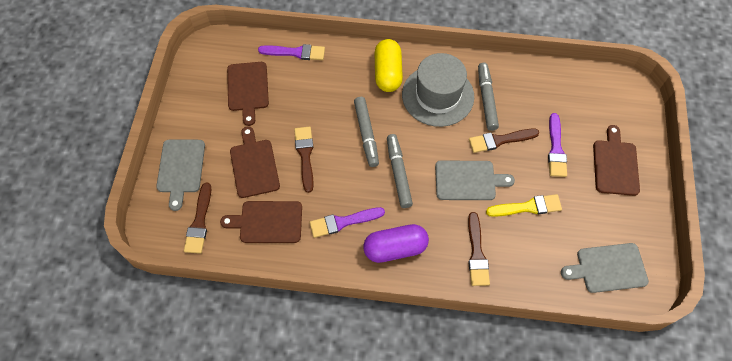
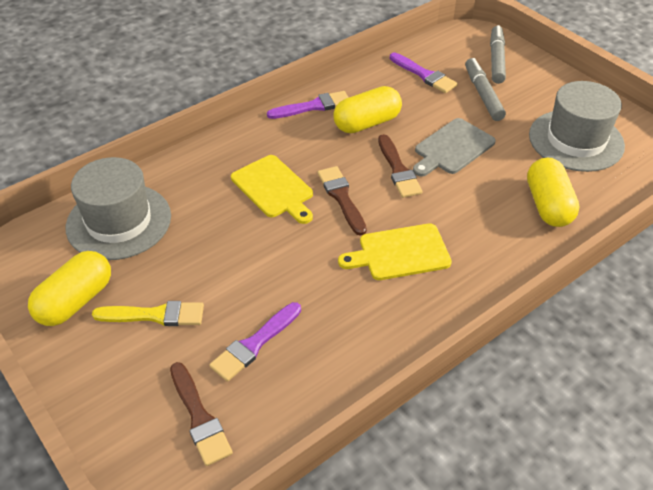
brown brush: 4 -> 3
brown cutting board: 4 -> 0
grey cutting board: 3 -> 1
grey hat: 1 -> 2
grey marker: 3 -> 2
purple capsule: 1 -> 0
yellow capsule: 1 -> 3
yellow cutting board: 0 -> 2

